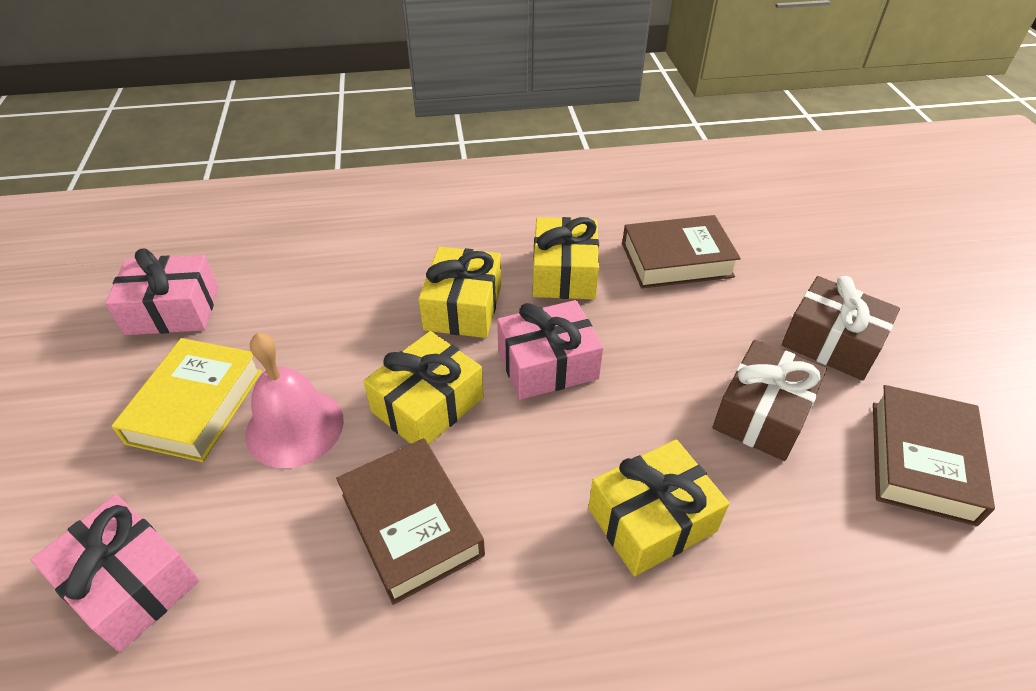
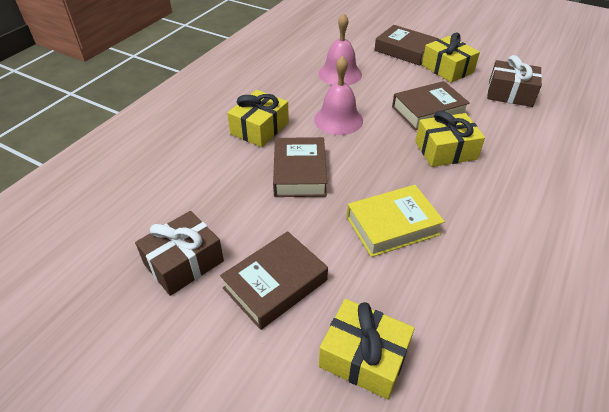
brown book: 3 -> 4
pink bell: 1 -> 2
pink gift: 3 -> 0

